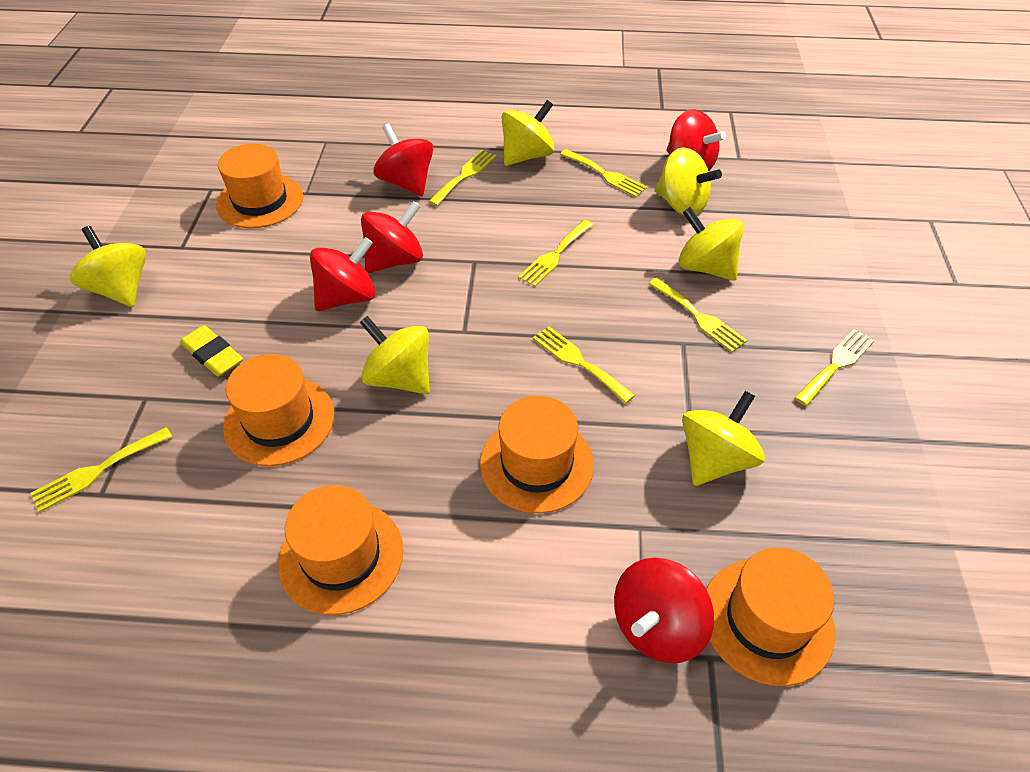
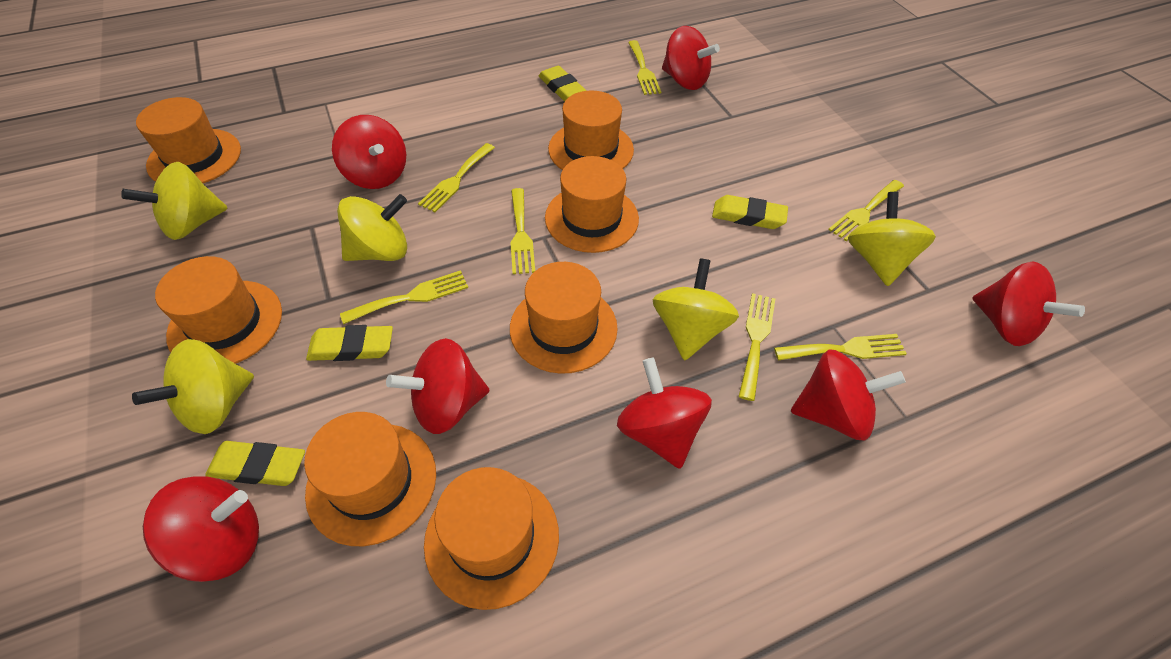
orange hat: 5 -> 7
red spinning top: 5 -> 7
yellow eraser: 1 -> 4
yellow spinning top: 6 -> 5

